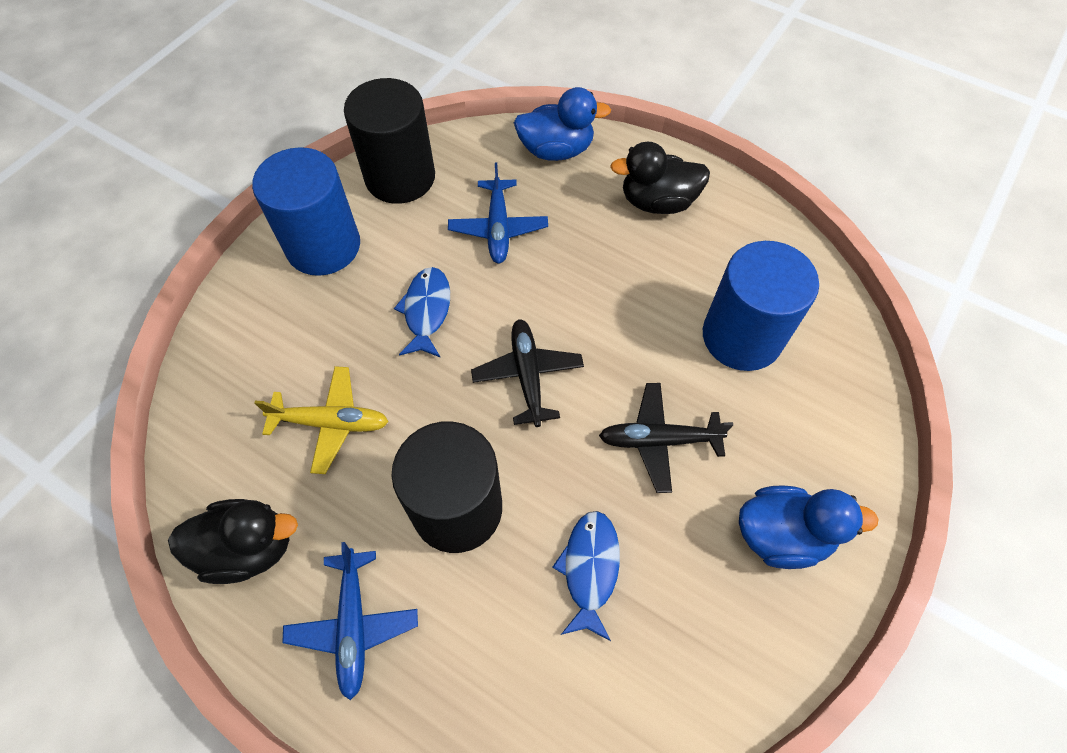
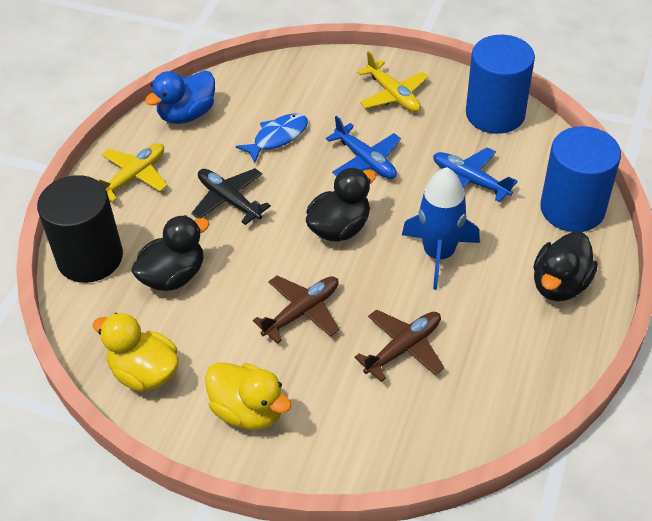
black cylinder: 2 -> 1
black duck: 2 -> 3
black plane: 2 -> 1
blue duck: 2 -> 1
blue fish: 2 -> 1
blue rocket: 0 -> 1
brown plane: 0 -> 2
yellow duck: 0 -> 2
yellow plane: 1 -> 2

